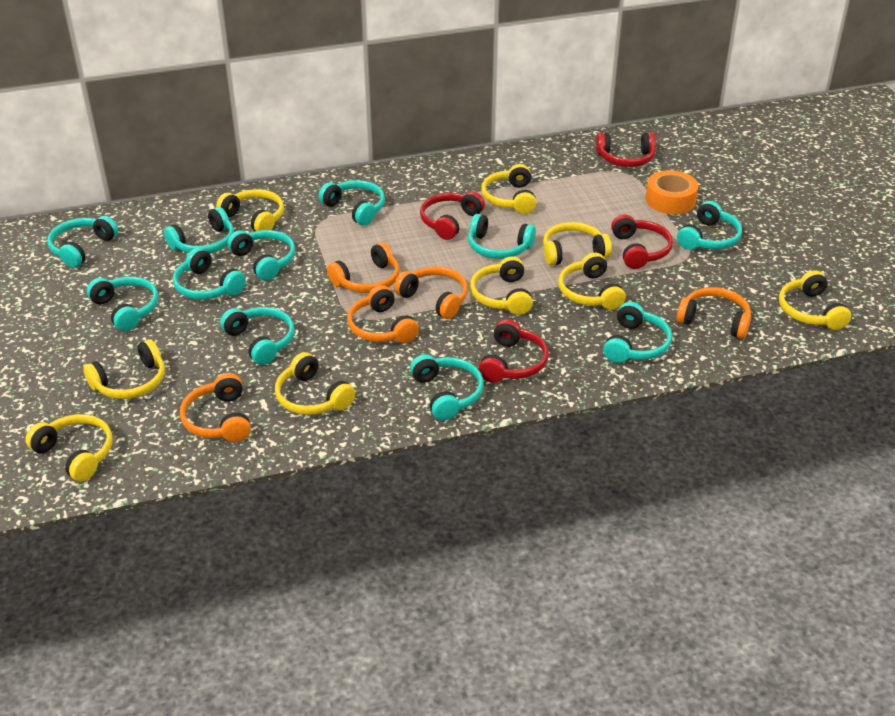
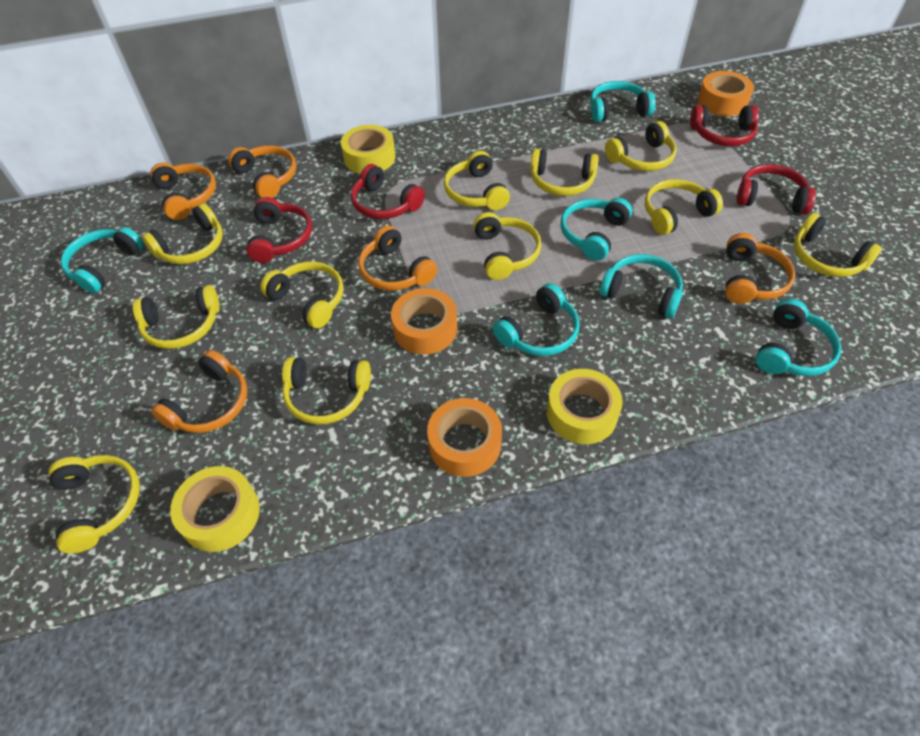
orange tape: 1 -> 3
turquoise headphones: 11 -> 6
yellow headphones: 9 -> 11
yellow tape: 0 -> 3

